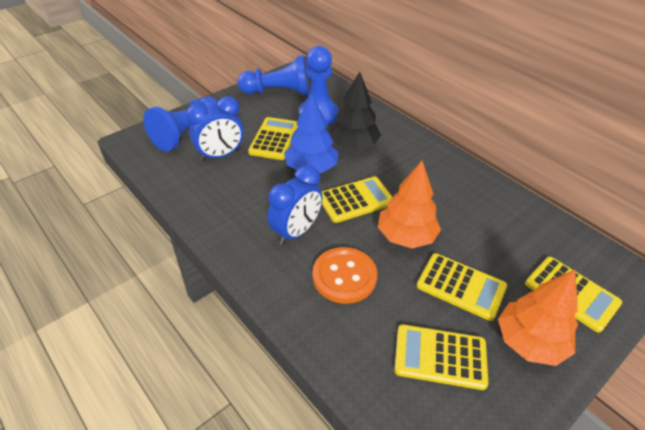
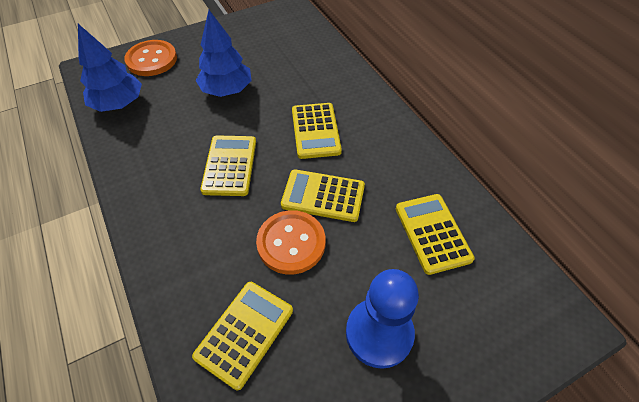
black tree: 1 -> 0
blue clock: 2 -> 0
blue pawn: 3 -> 1
blue tree: 1 -> 2
orange button: 1 -> 2
orange tree: 2 -> 0

